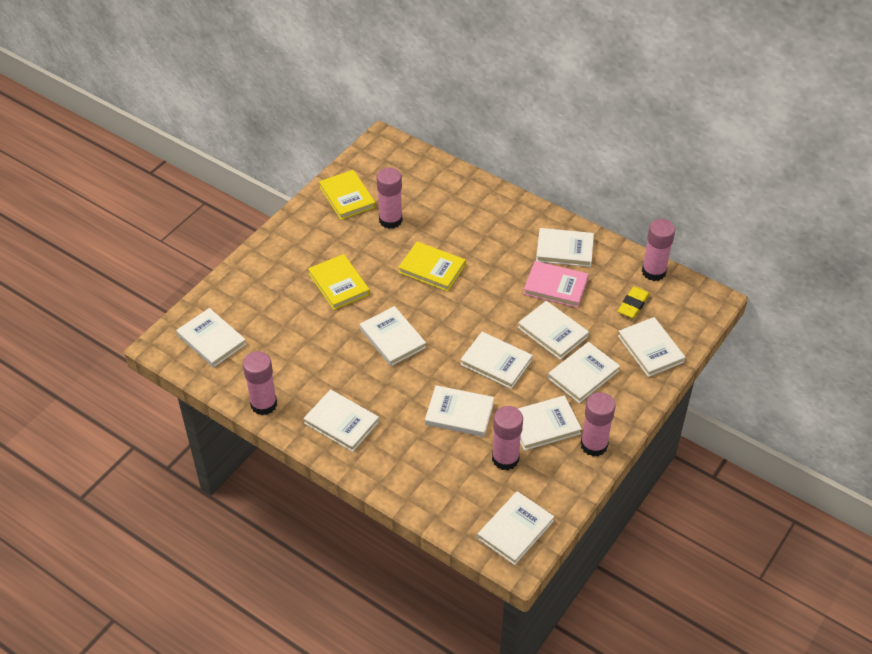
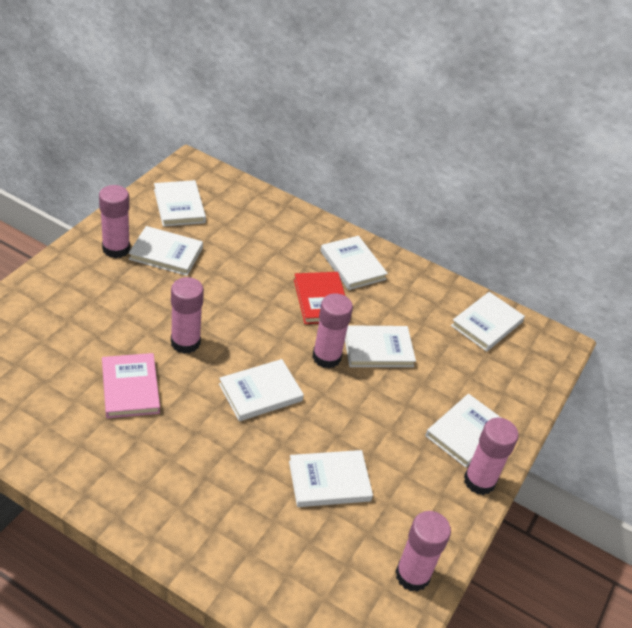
red book: 0 -> 1
white book: 11 -> 8
yellow book: 3 -> 0
yellow eraser: 1 -> 0

